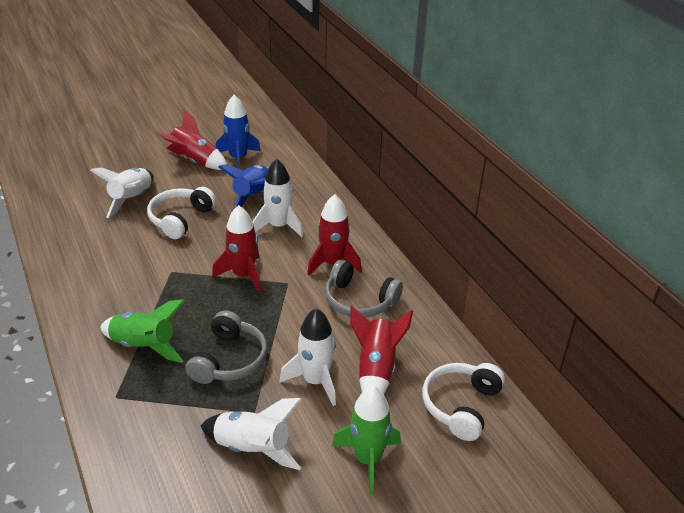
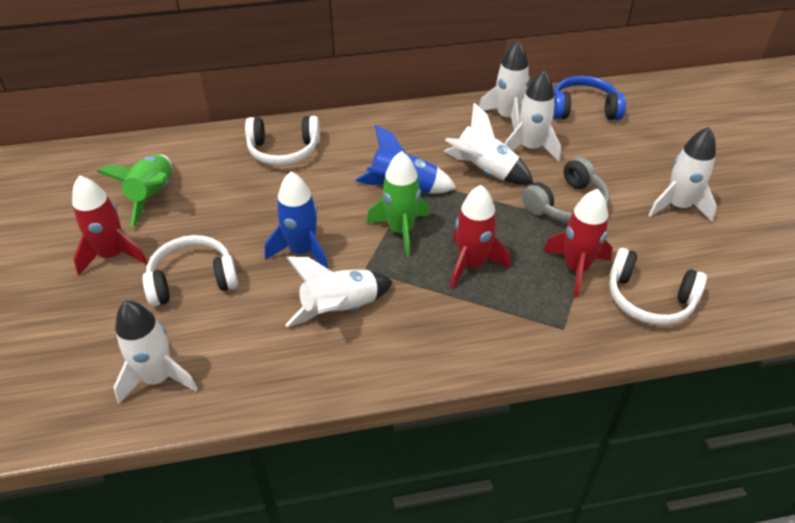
blue headphones: 0 -> 1
grey headphones: 2 -> 1
red rocket: 4 -> 3
white headphones: 2 -> 3
white rocket: 4 -> 6

